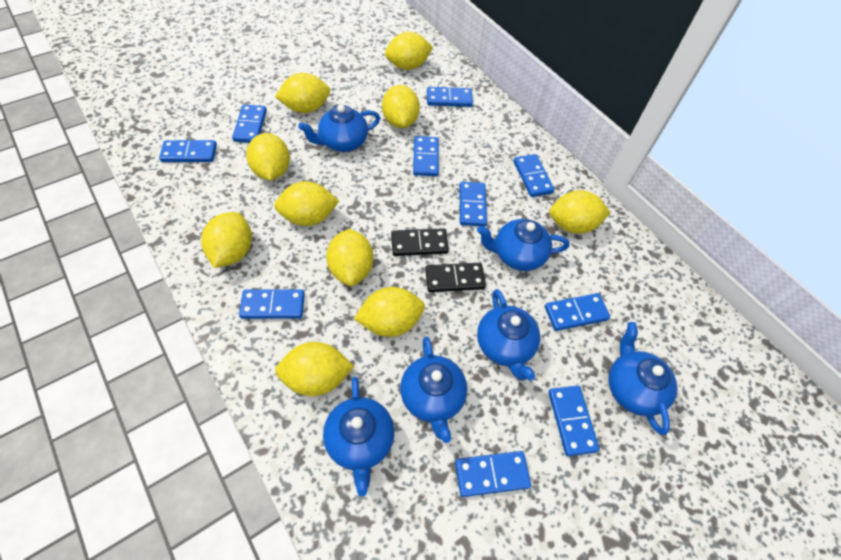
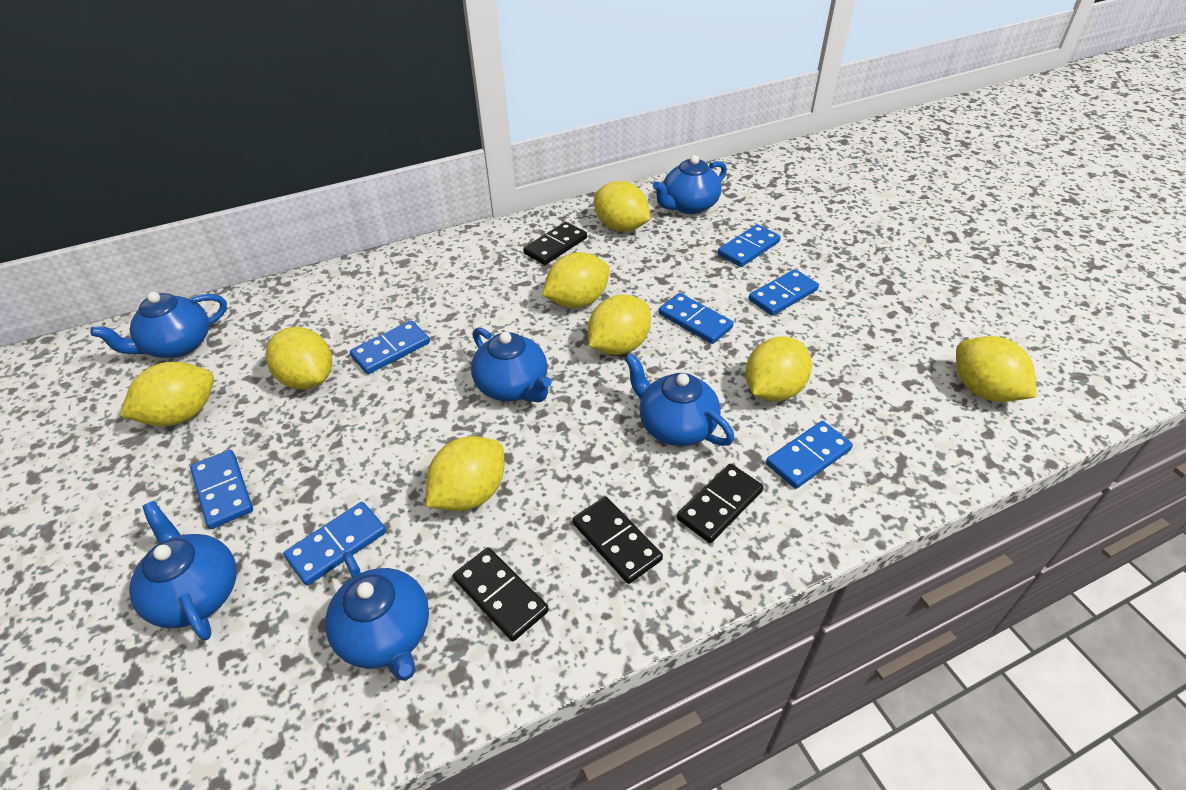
black domino: 2 -> 4
blue domino: 10 -> 7
yellow lemon: 10 -> 8

